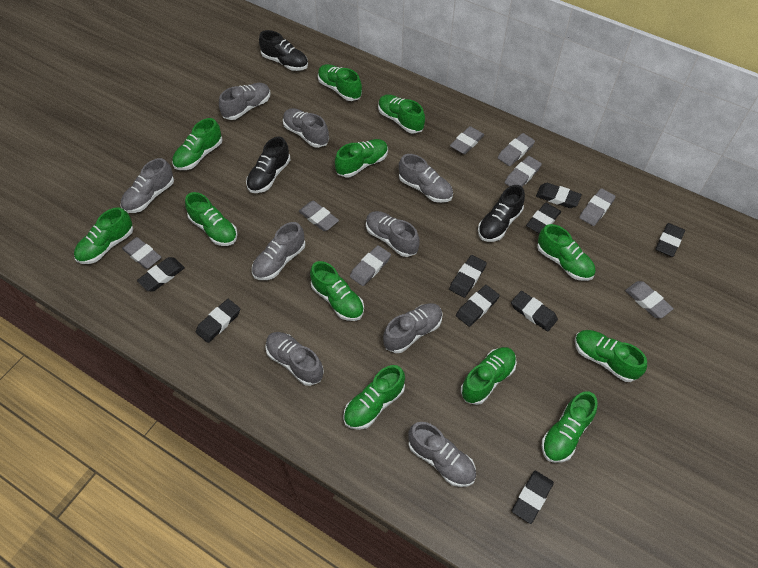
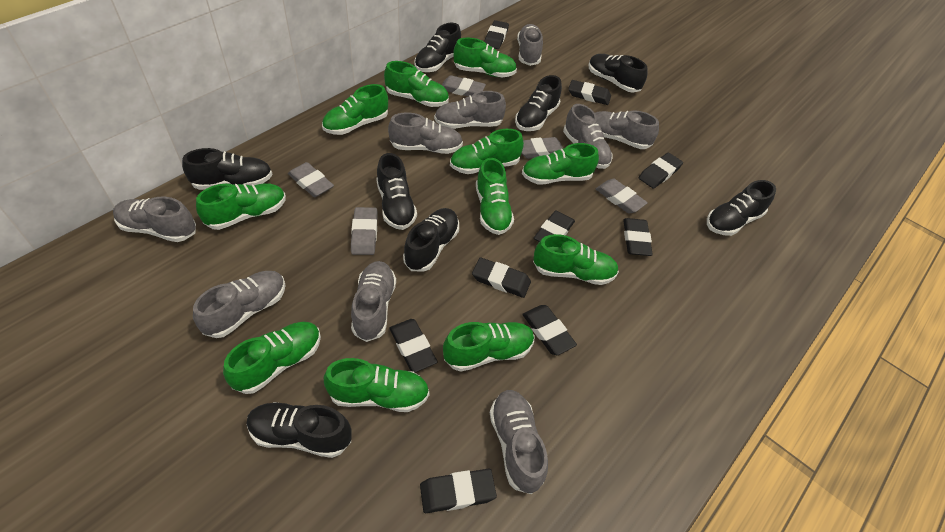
black shoe: 3 -> 8
green shoe: 12 -> 11
grey eraser: 8 -> 5

